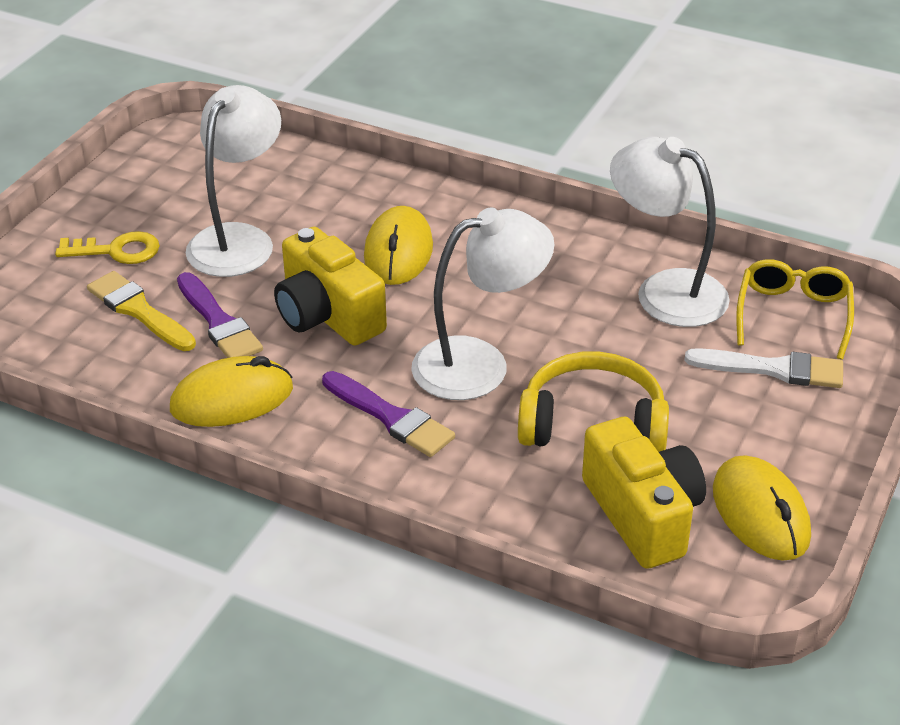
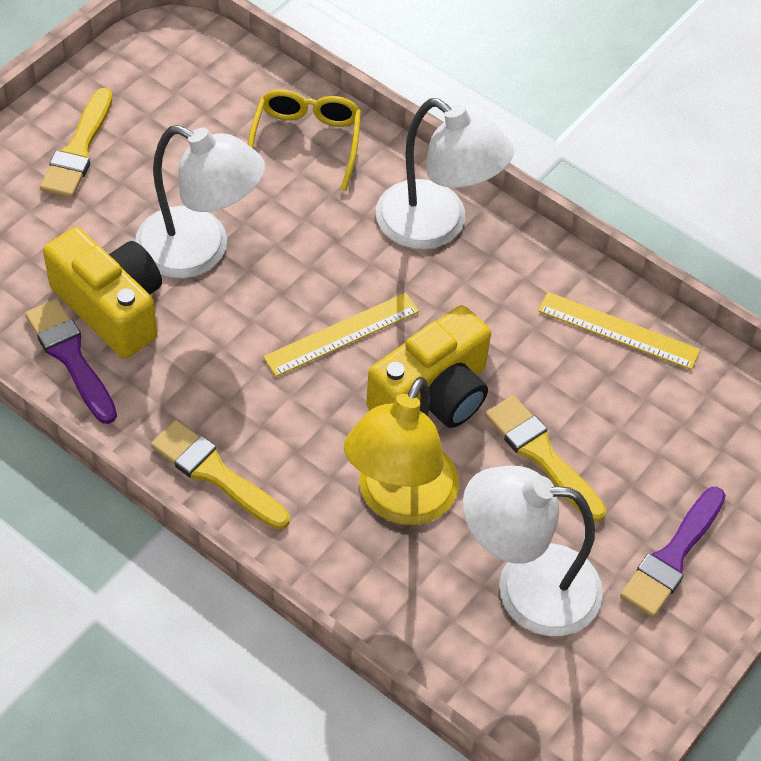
white brush: 1 -> 0
yellow brush: 1 -> 3
yellow headphones: 1 -> 0
yellow key: 1 -> 0
yellow lamp: 0 -> 1
yellow mouse: 3 -> 0
yellow ruler: 0 -> 2

